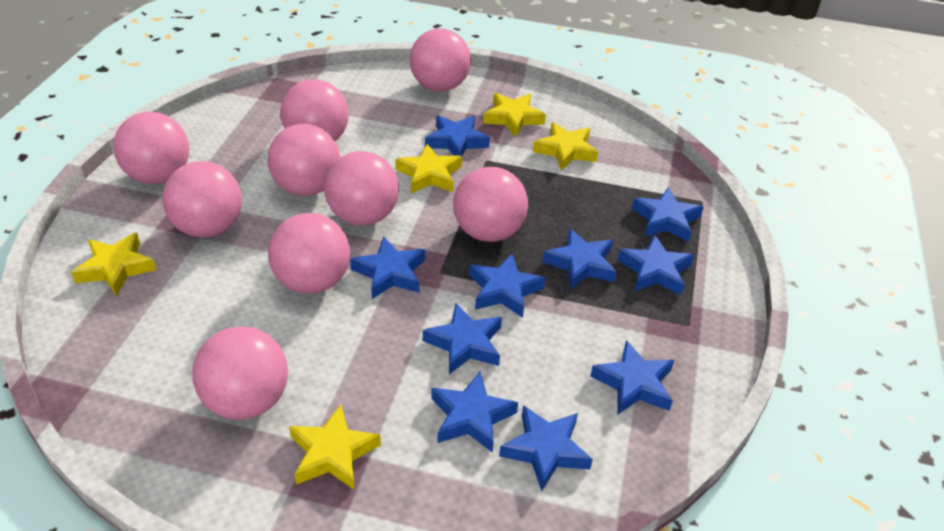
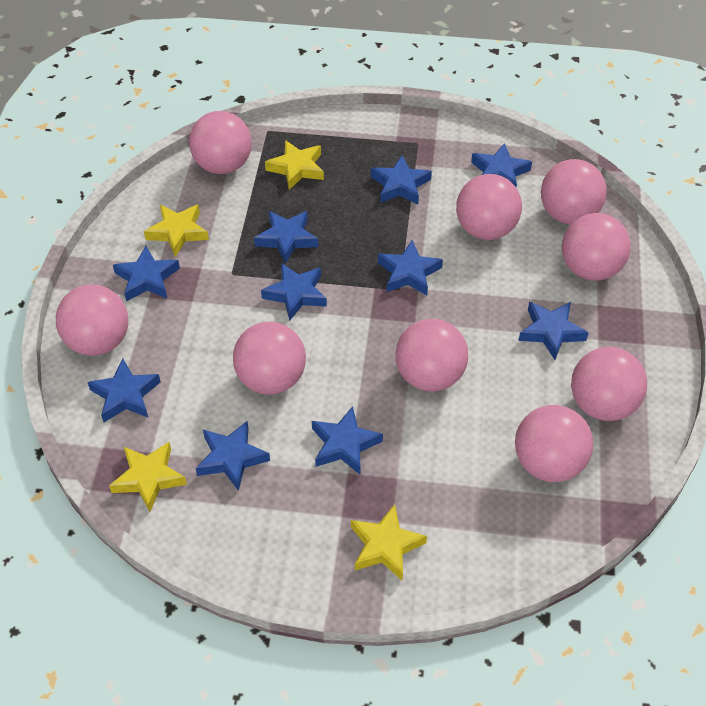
yellow star: 5 -> 4

